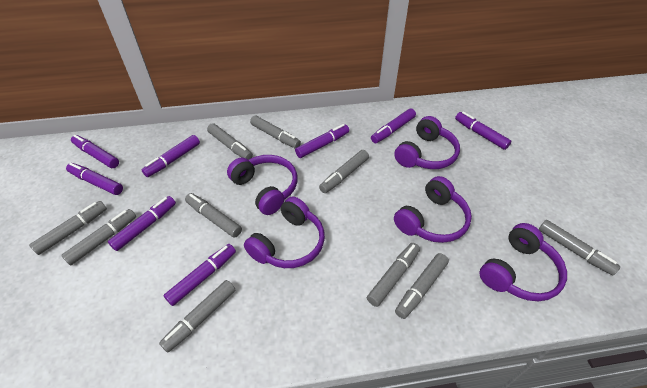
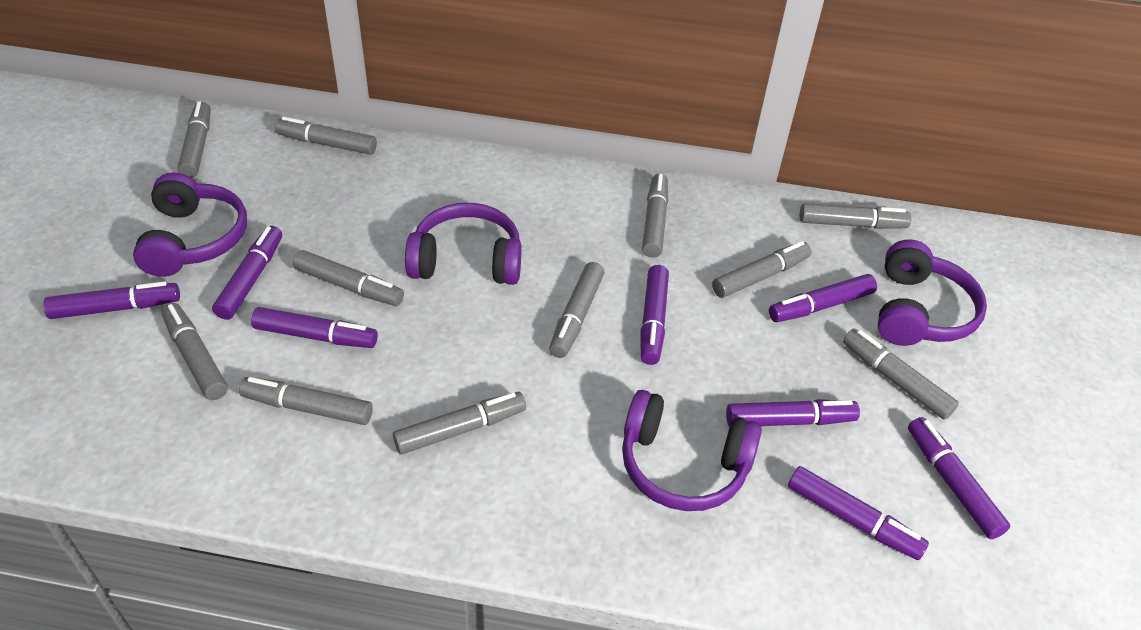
grey marker: 10 -> 11
purple headphones: 5 -> 4

